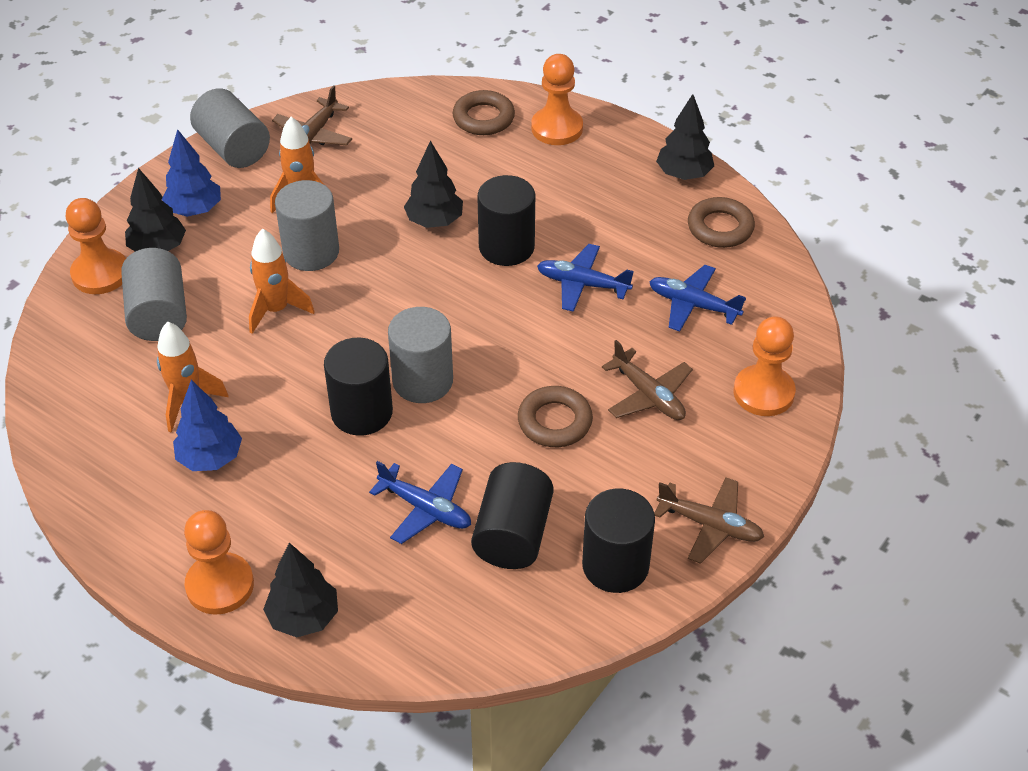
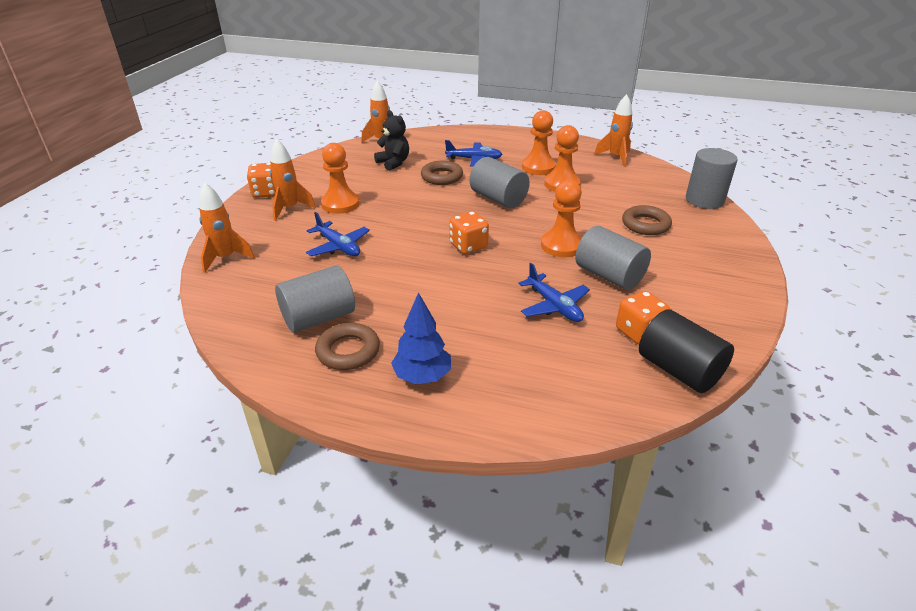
black cylinder: 4 -> 1
black teddy bear: 0 -> 1
black tree: 4 -> 0
blue tree: 2 -> 1
brown plane: 3 -> 0
orange dice: 0 -> 3
orange rocket: 3 -> 4

